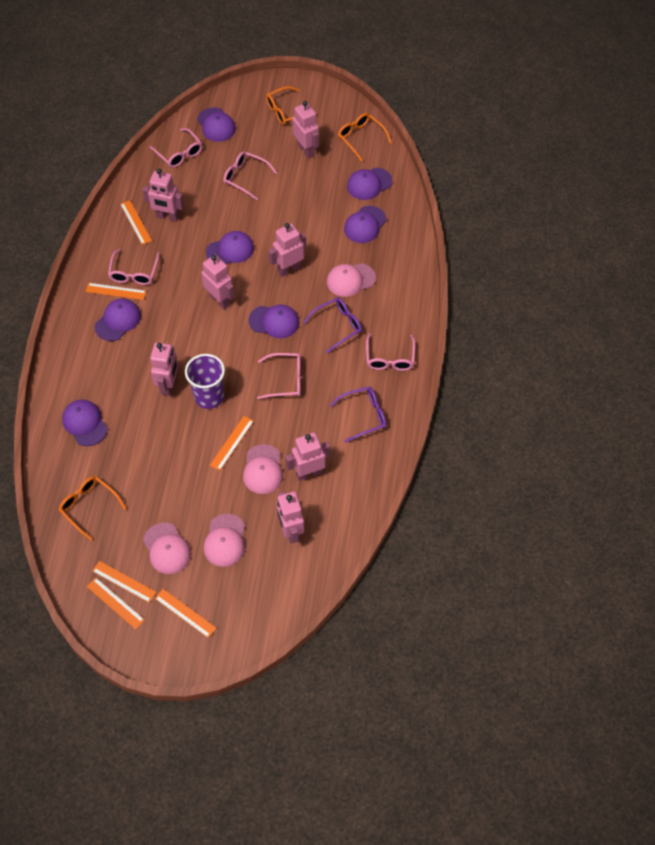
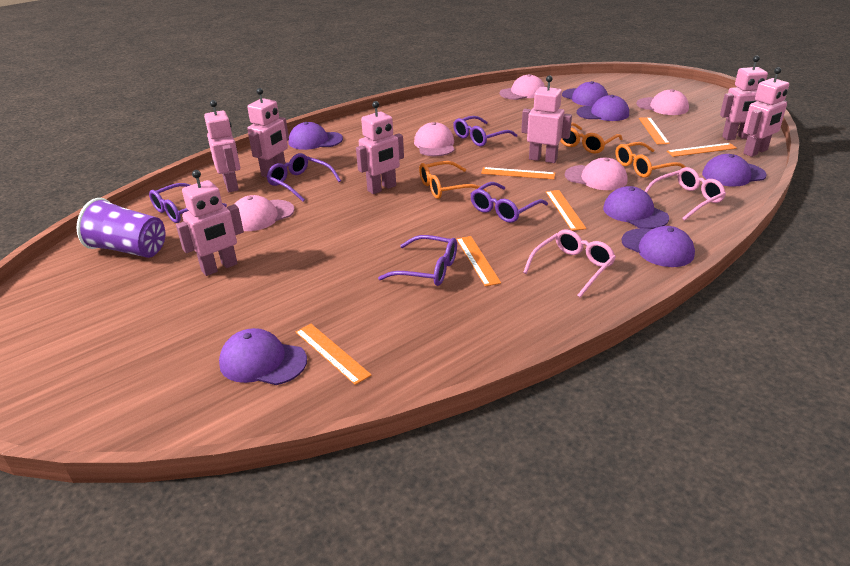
pink cap: 4 -> 5
pink glasses: 5 -> 2
purple glasses: 2 -> 5

